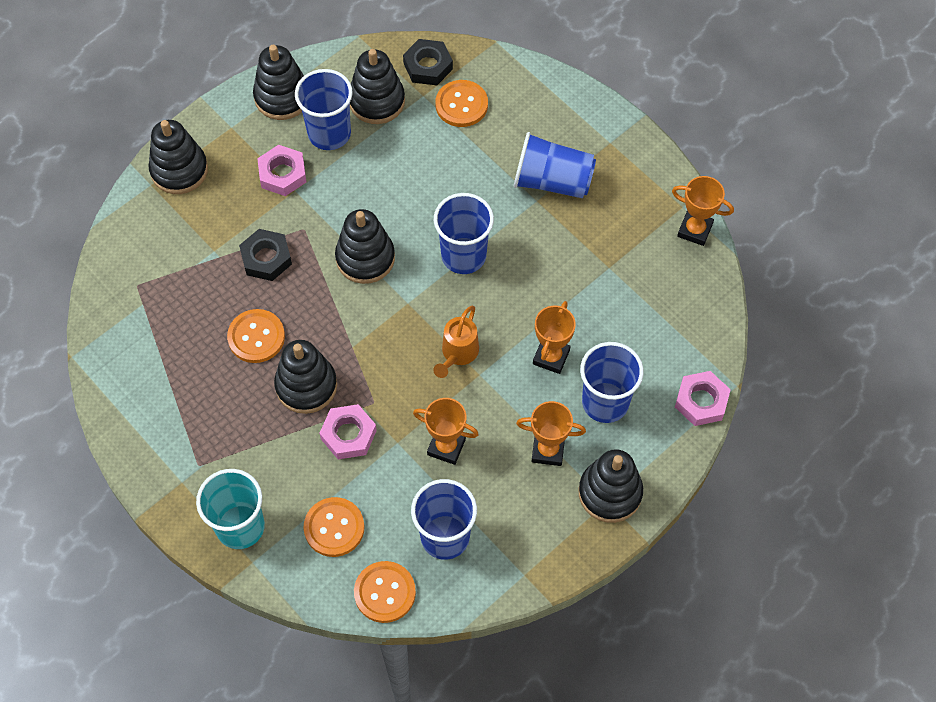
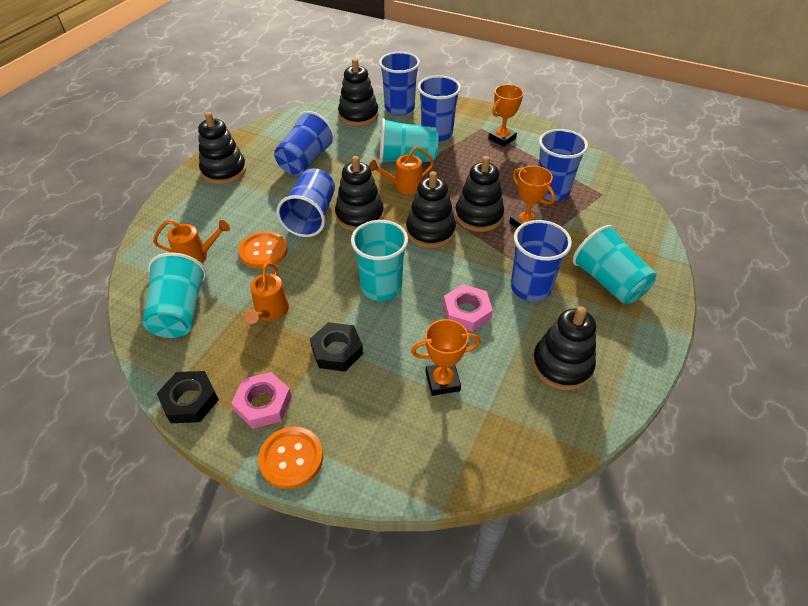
blue cup: 5 -> 6
orange button: 4 -> 2
orange trophy: 4 -> 3
orange watering can: 1 -> 3
pink nut: 3 -> 2
turquoise cup: 1 -> 4

